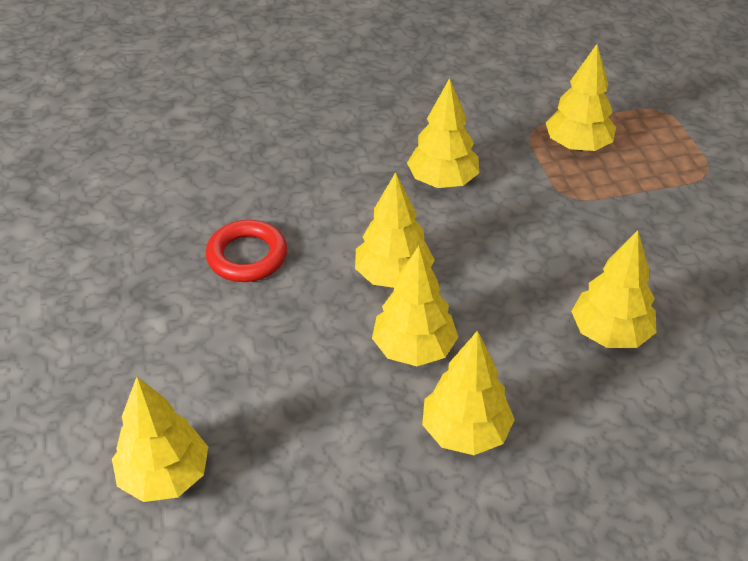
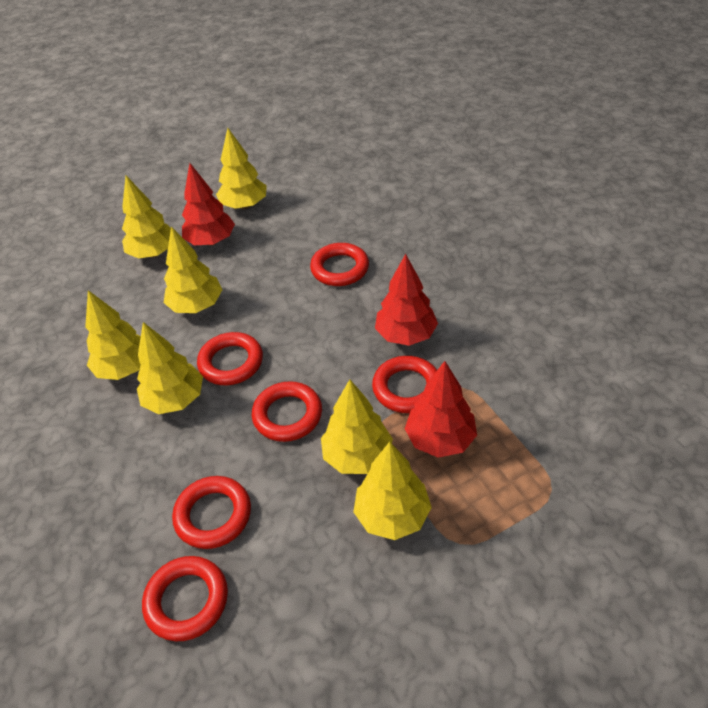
red ring: 1 -> 6
red tree: 0 -> 3

